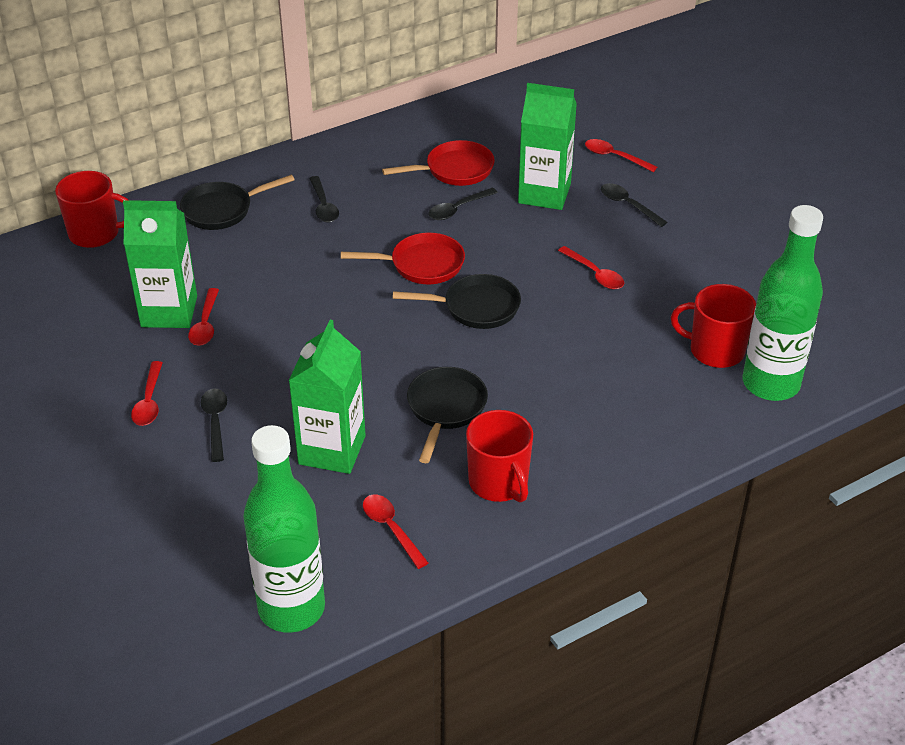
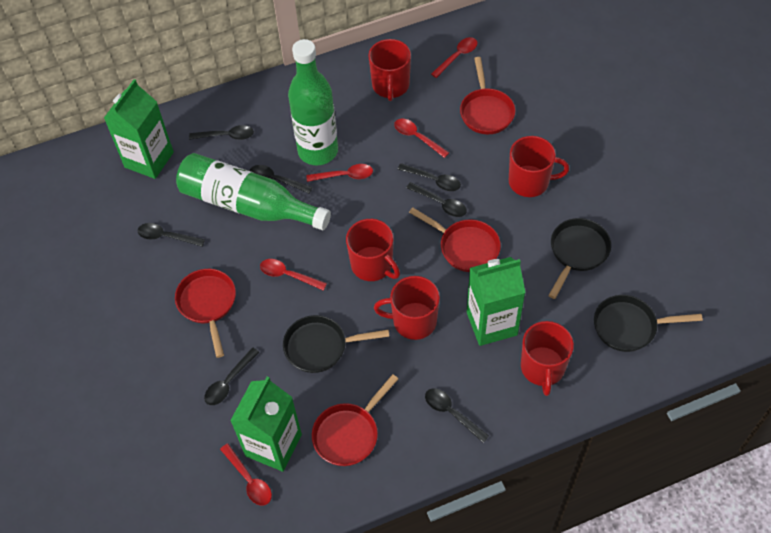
black spoon: 4 -> 7
red mug: 3 -> 5
red pan: 2 -> 4

